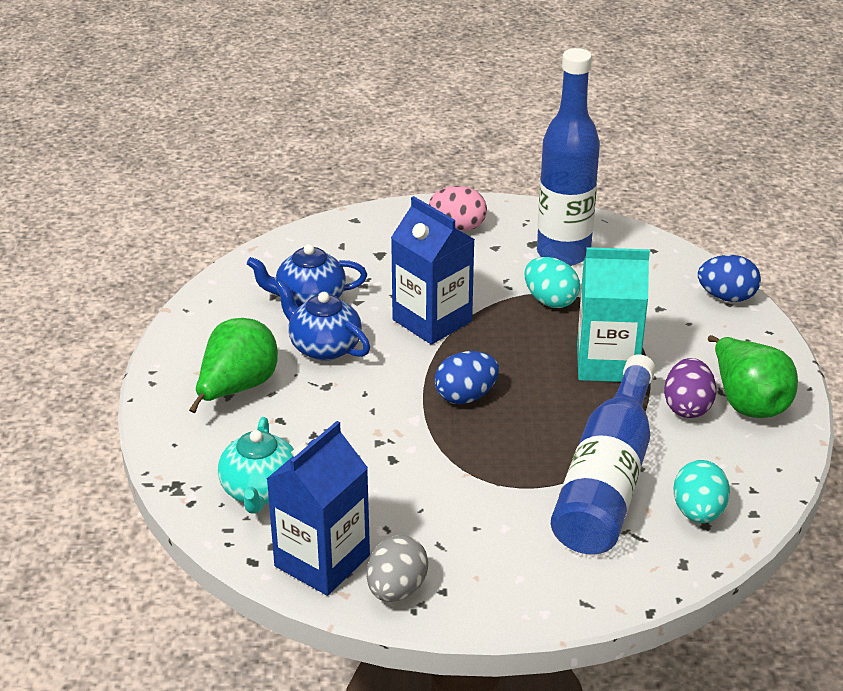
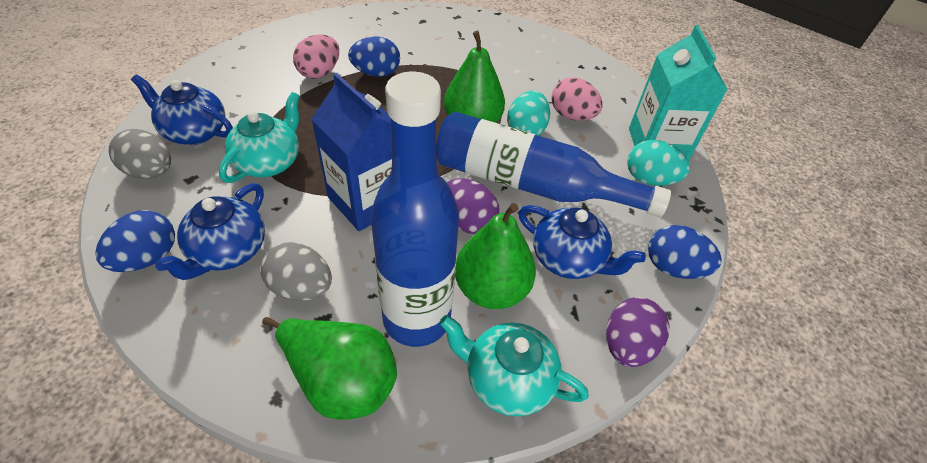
blue carton: 2 -> 1
blue egg: 2 -> 3
blue teapot: 2 -> 3
green pear: 2 -> 3
grey egg: 1 -> 2
pink egg: 1 -> 2
purple egg: 1 -> 2
turquoise teapot: 1 -> 2

